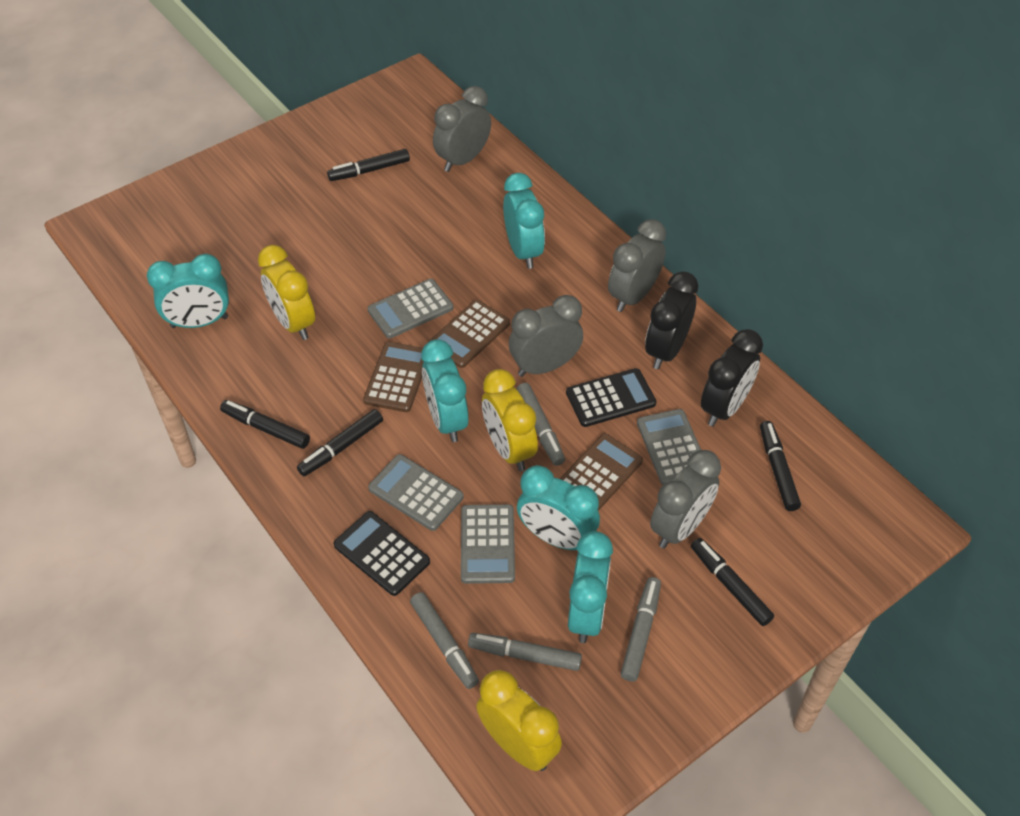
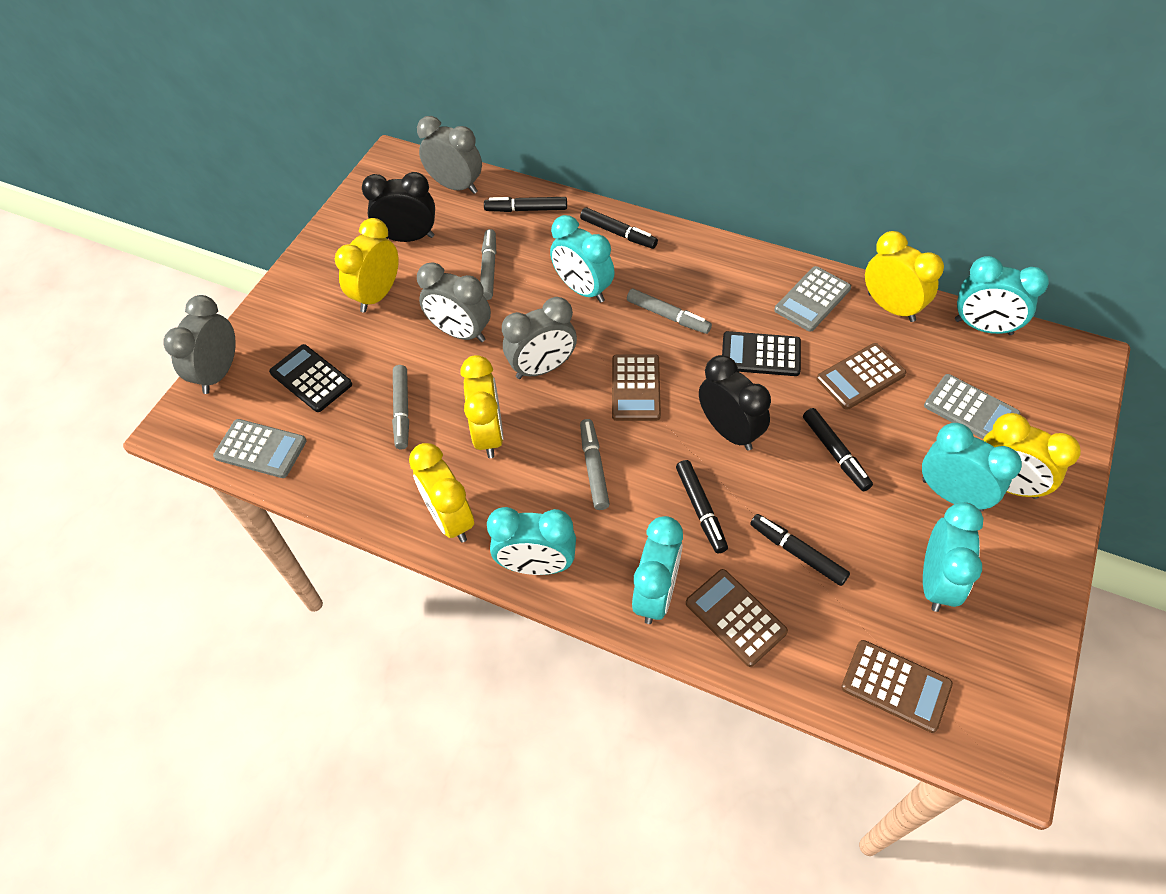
brown calculator: 3 -> 4
grey calculator: 4 -> 3
turquoise clock: 5 -> 6
yellow clock: 3 -> 5

